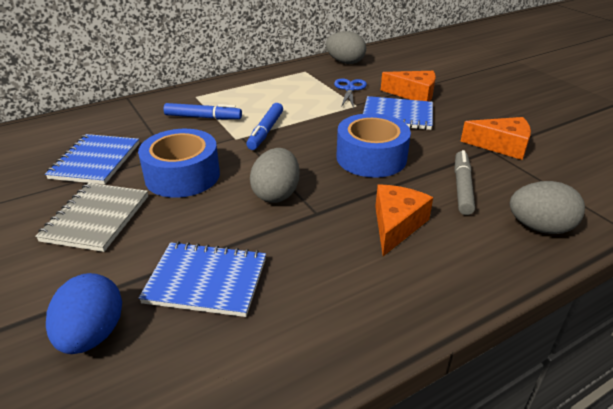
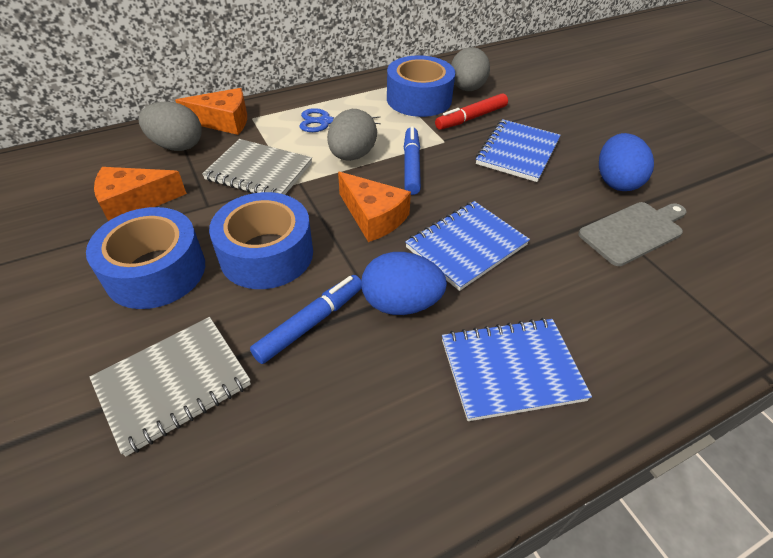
blue egg: 1 -> 2
blue tape: 2 -> 3
grey cutting board: 0 -> 1
grey marker: 1 -> 0
grey notebook: 1 -> 2
red marker: 0 -> 1

